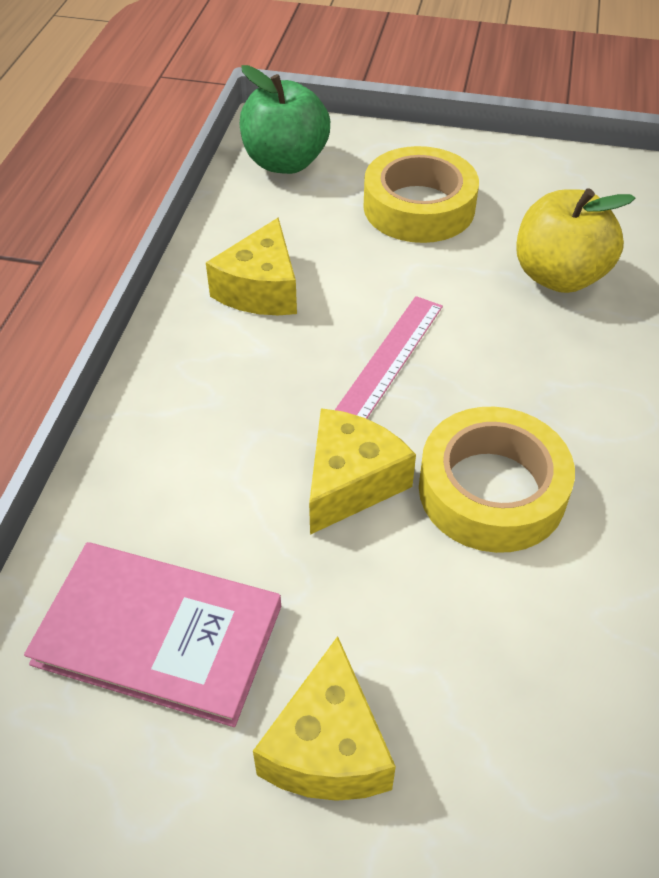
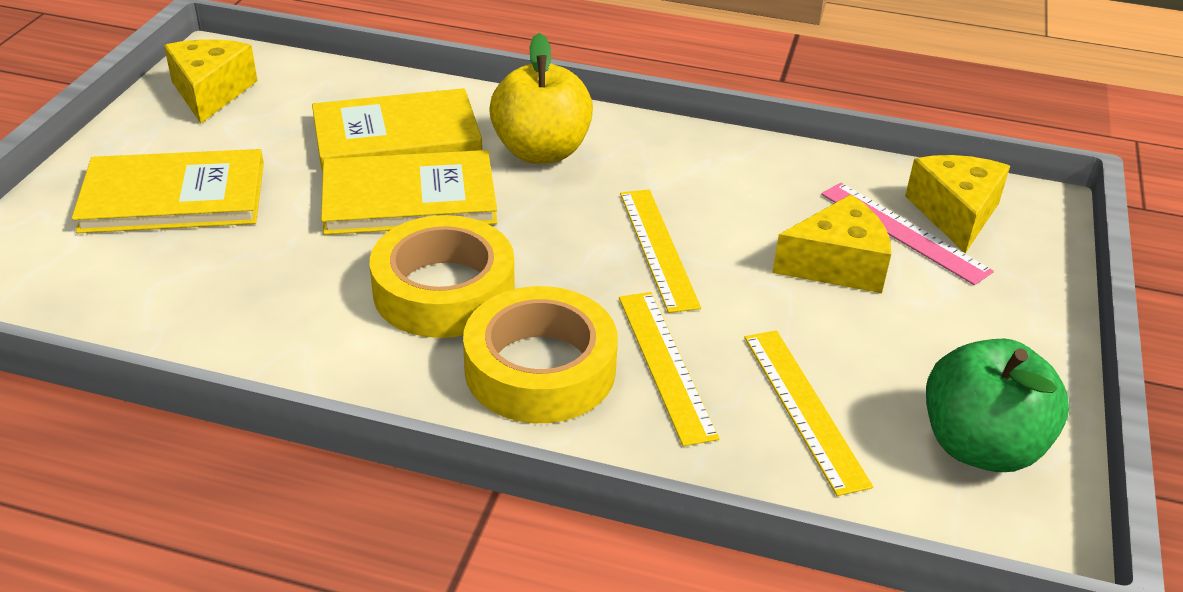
pink book: 1 -> 0
yellow book: 0 -> 3
yellow ruler: 0 -> 3

